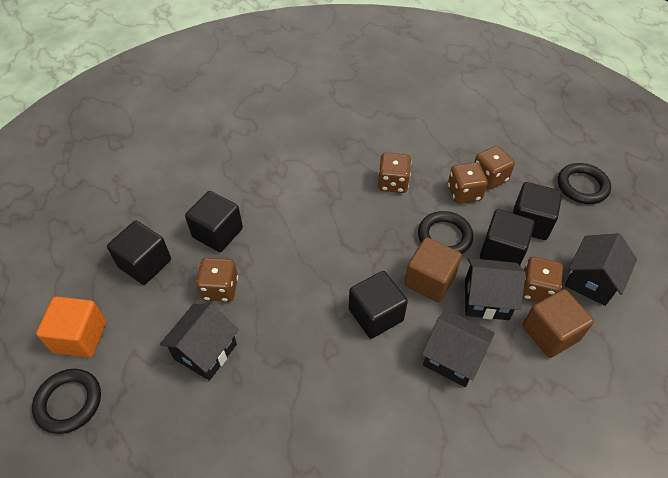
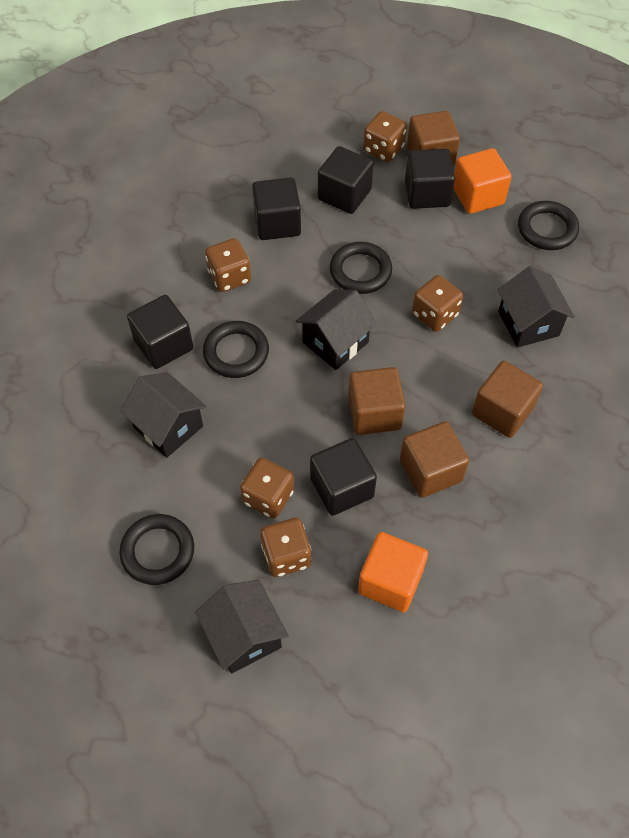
black ring: 3 -> 4
brown cube: 2 -> 4
orange cube: 1 -> 2

